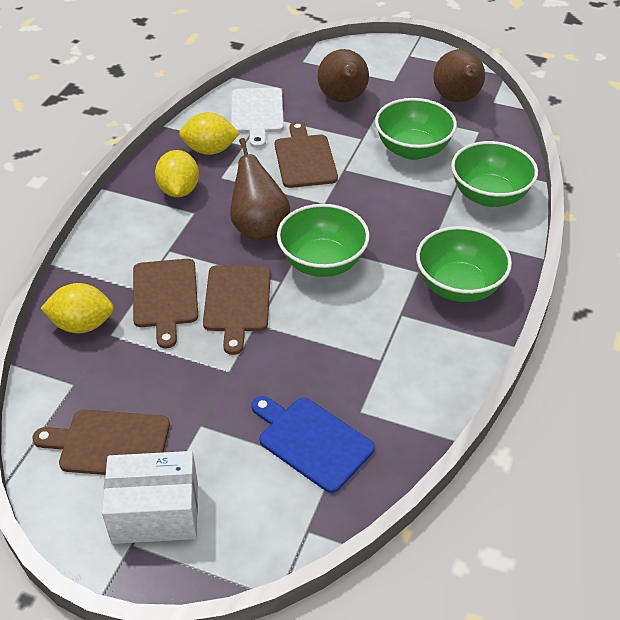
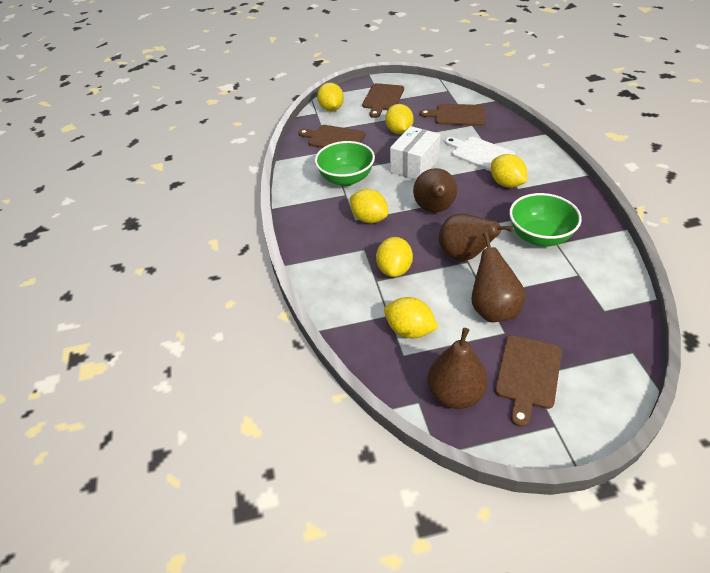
blue cutting board: 1 -> 0
brown pear: 3 -> 4
green bowl: 4 -> 2
yellow lemon: 3 -> 6

